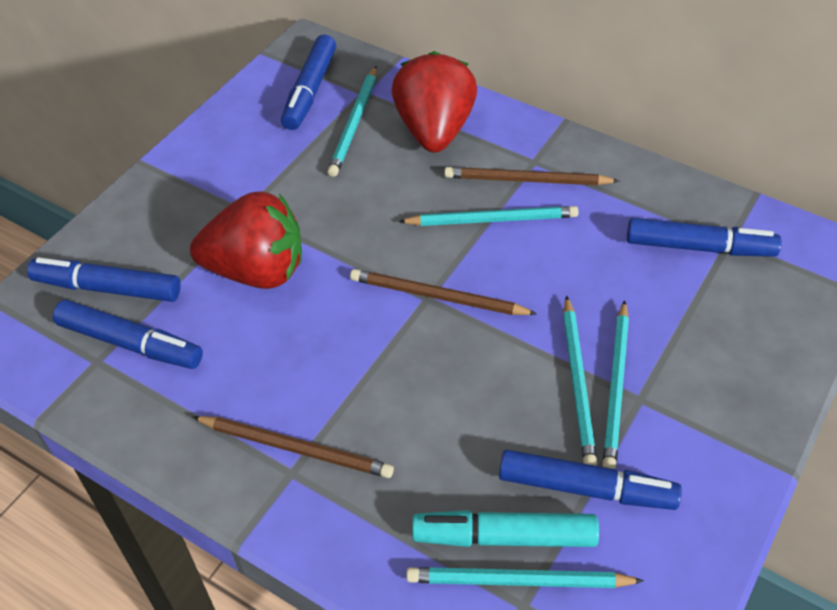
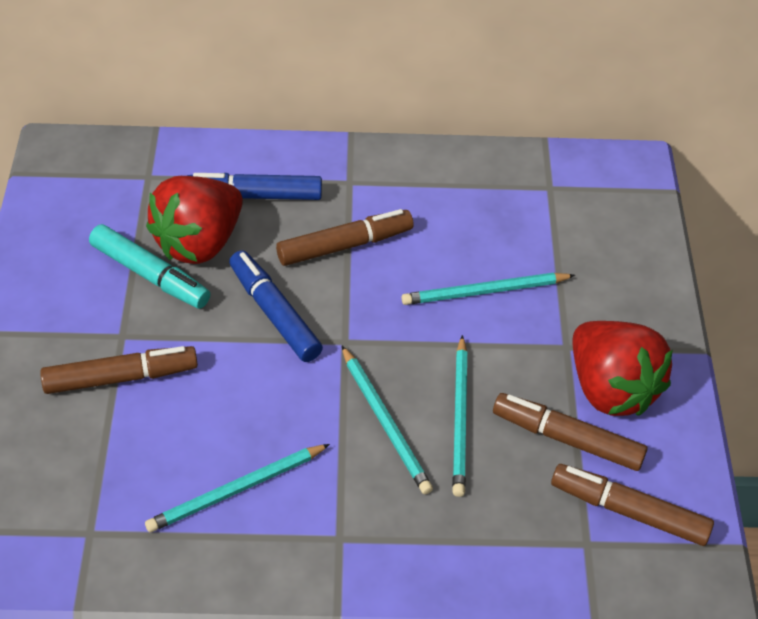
blue marker: 5 -> 2
brown marker: 0 -> 4
brown pencil: 3 -> 0
turquoise pencil: 5 -> 4

